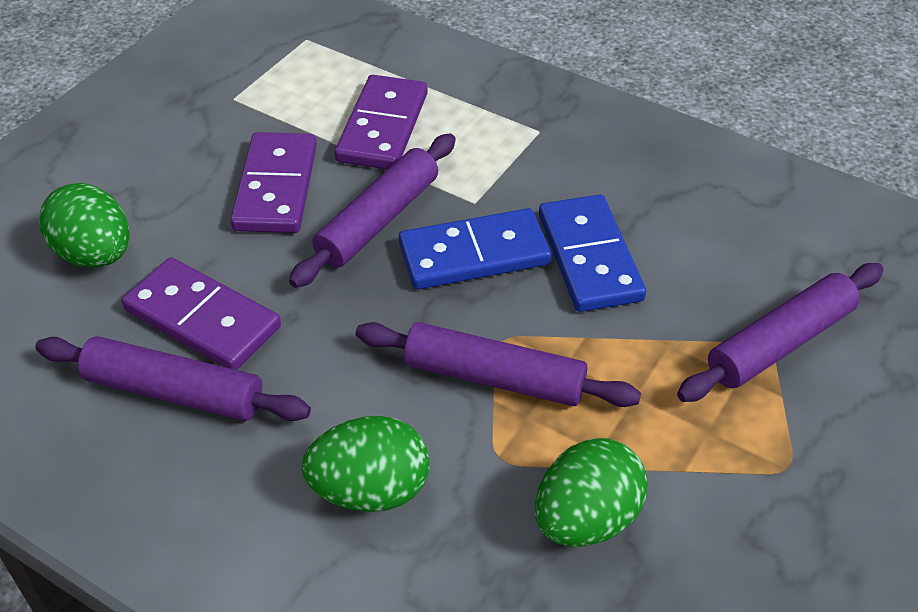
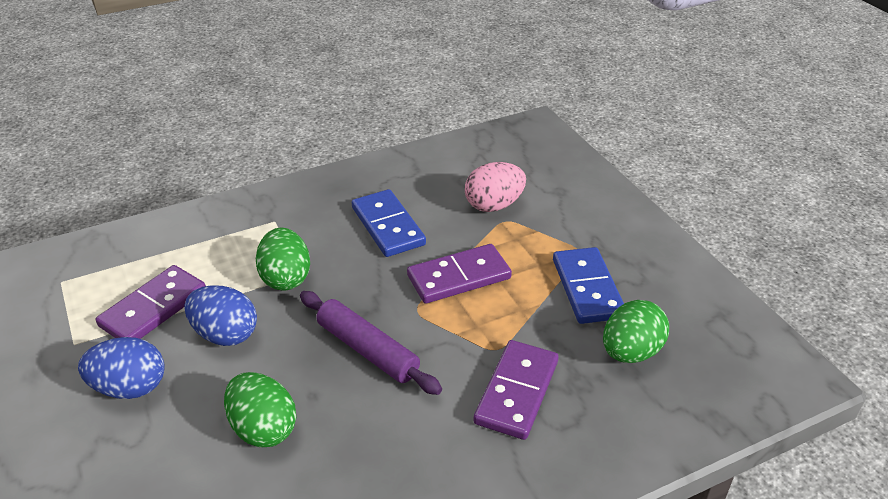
blue egg: 0 -> 2
pink egg: 0 -> 1
purple rolling pin: 4 -> 1

